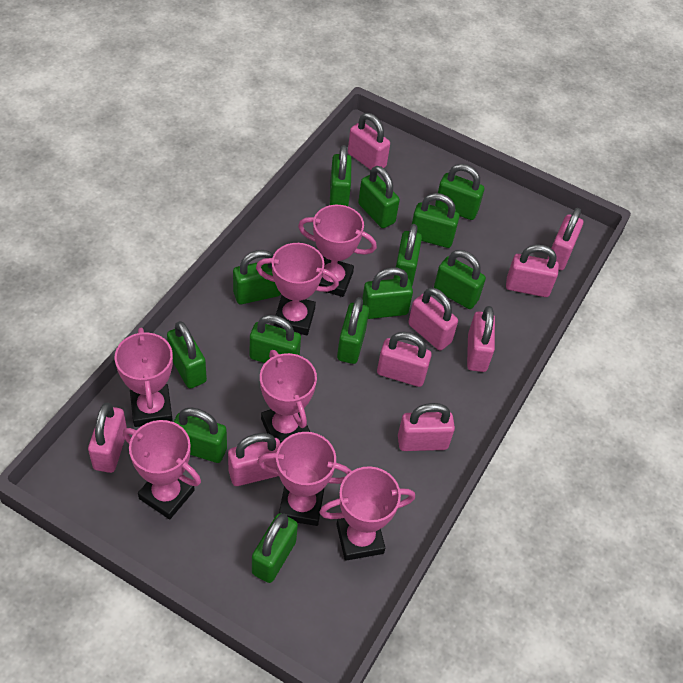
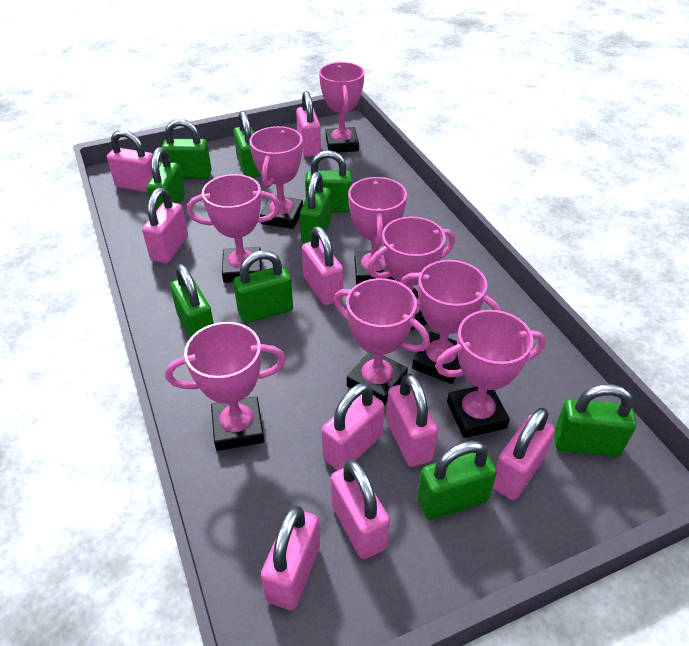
green padlock: 13 -> 9
pink trophy: 7 -> 9

